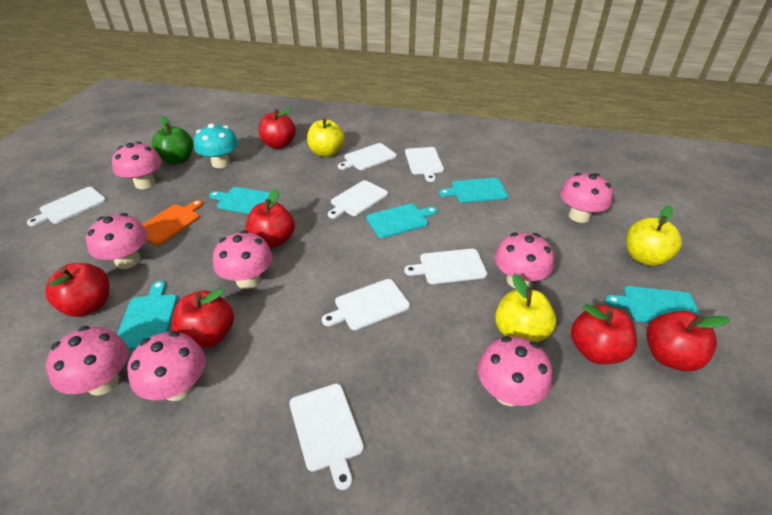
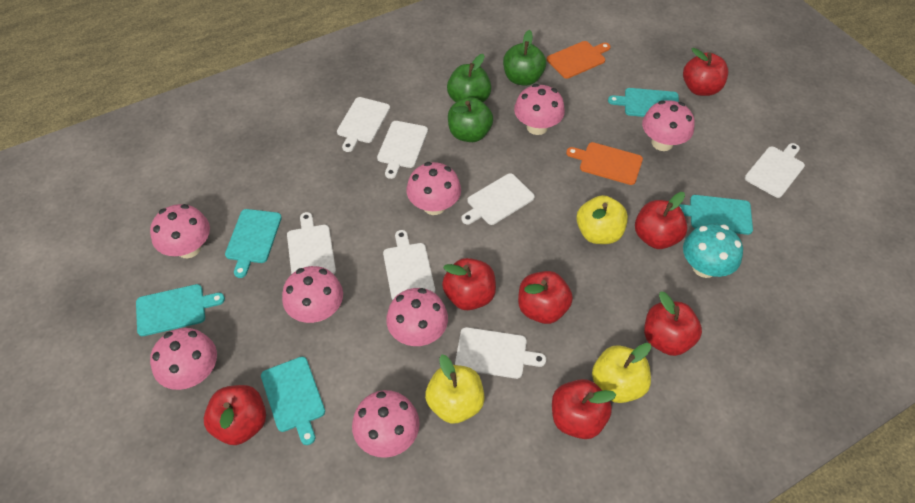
green apple: 1 -> 3
orange cutting board: 1 -> 2
red apple: 6 -> 7

